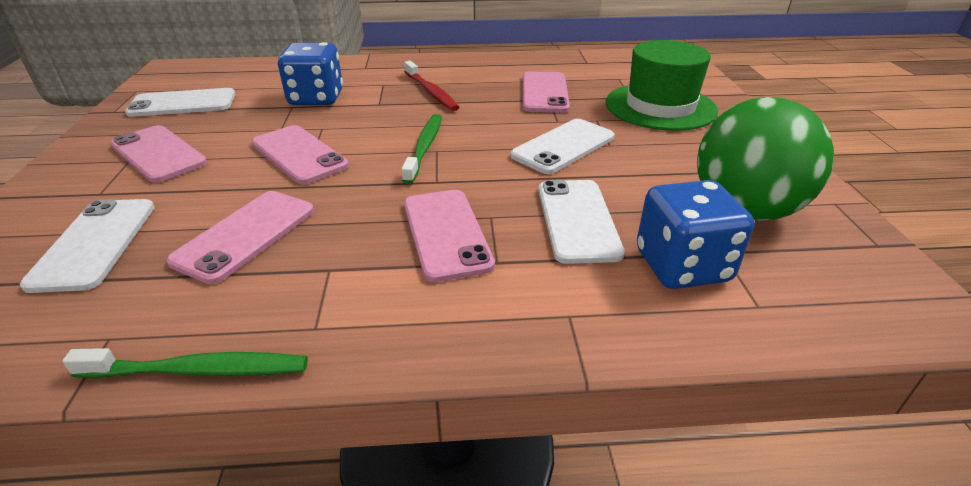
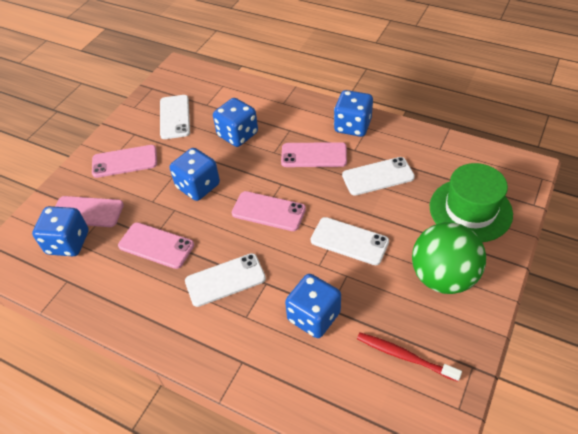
blue dice: 2 -> 5
green toothbrush: 2 -> 0

